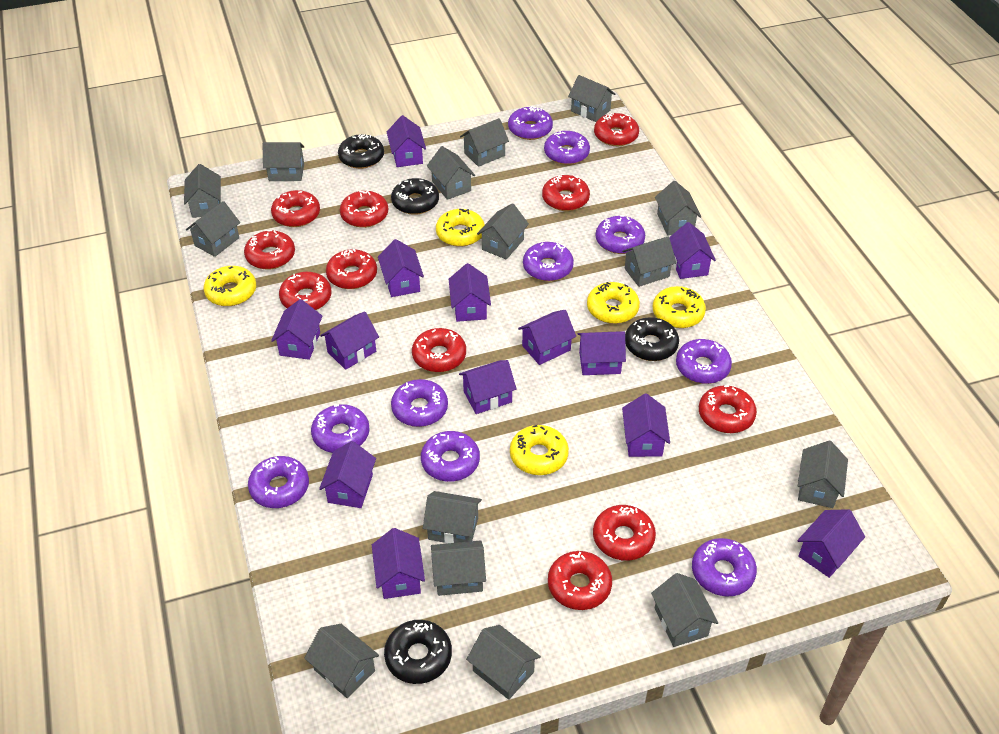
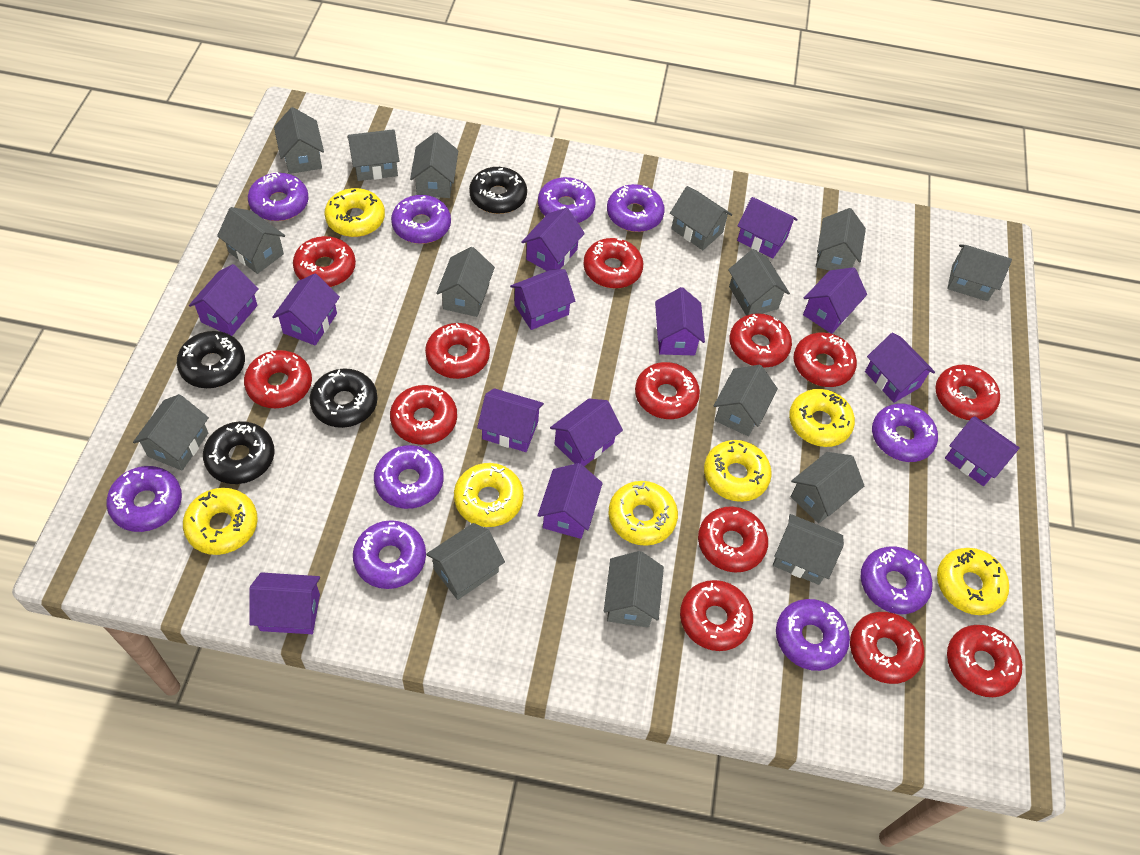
red donut: 11 -> 13
yellow donut: 5 -> 7

